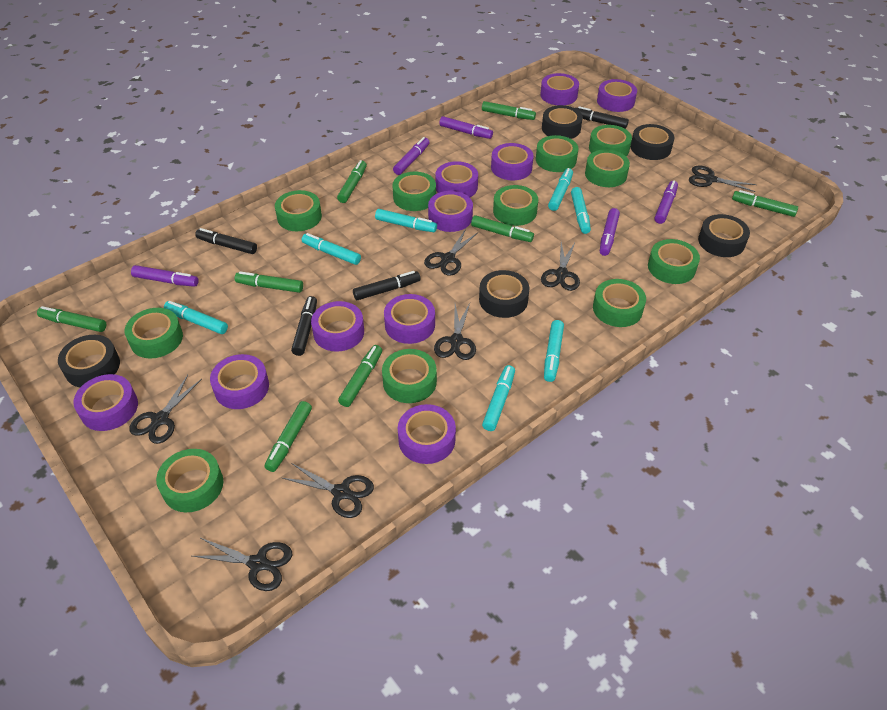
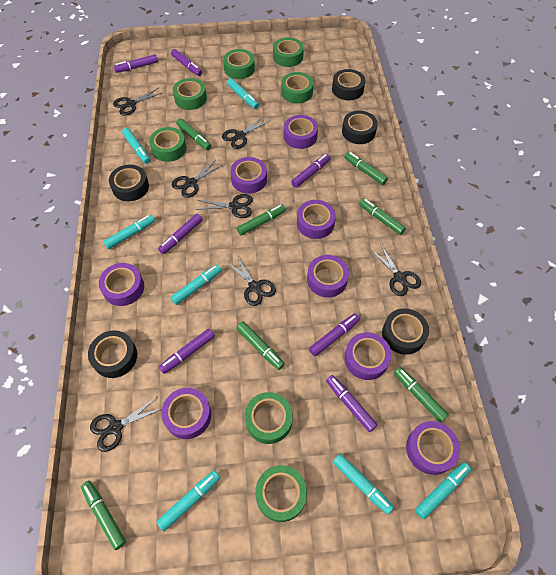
black marker: 4 -> 0
green marker: 8 -> 7
green tape: 11 -> 7
purple marker: 5 -> 7
purple tape: 10 -> 8

